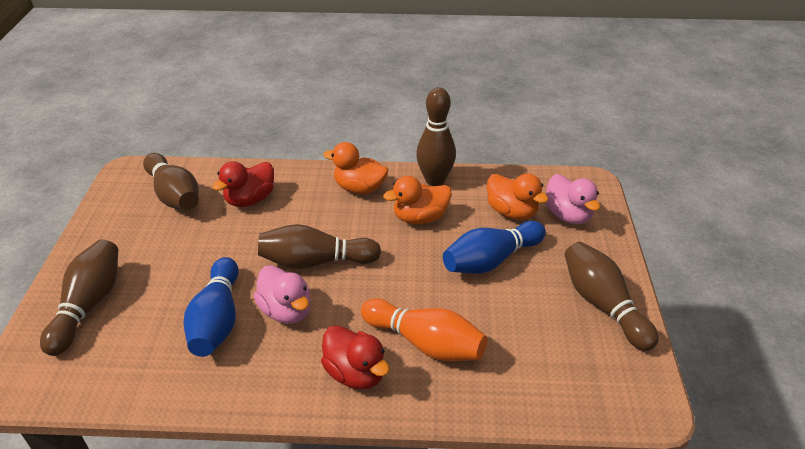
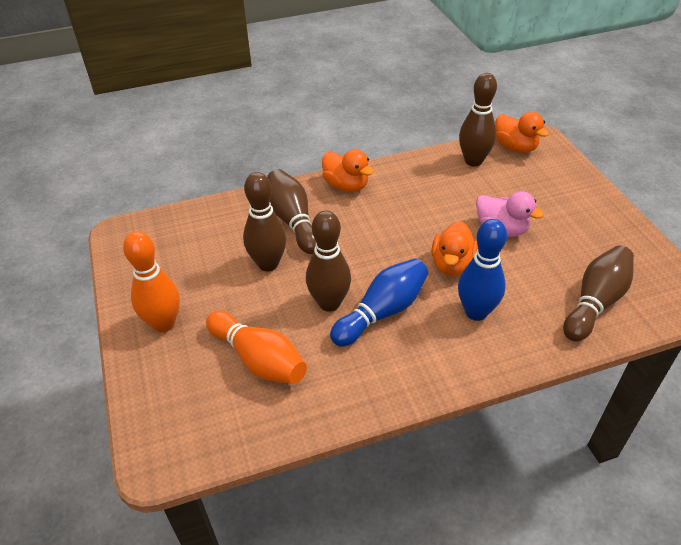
orange bowling pin: 1 -> 2
pink duck: 2 -> 1
red duck: 2 -> 0

